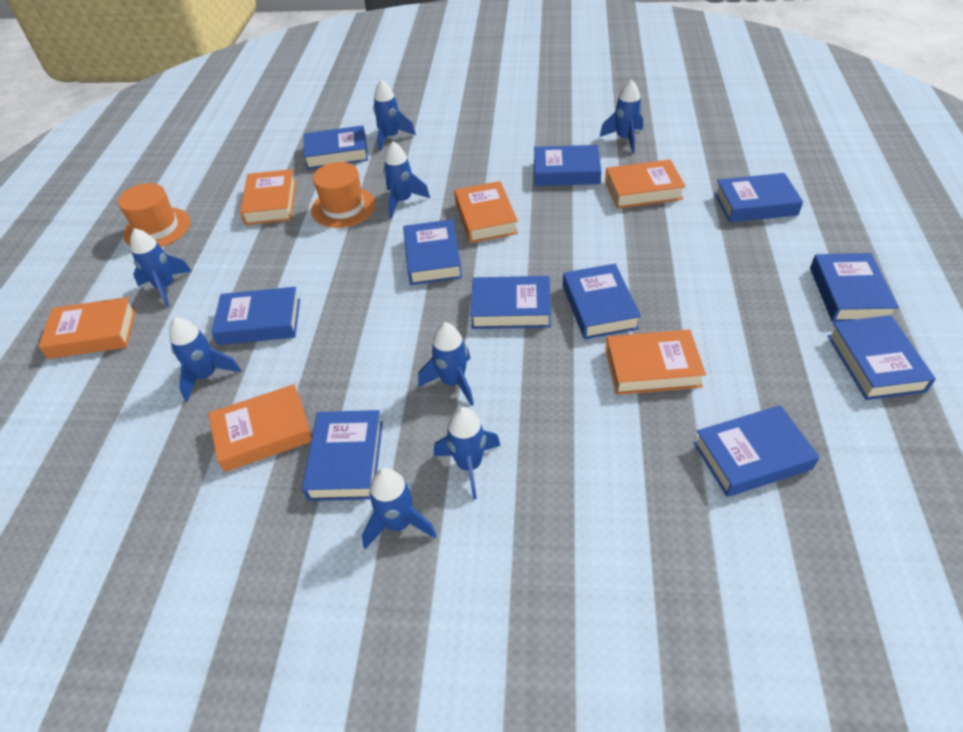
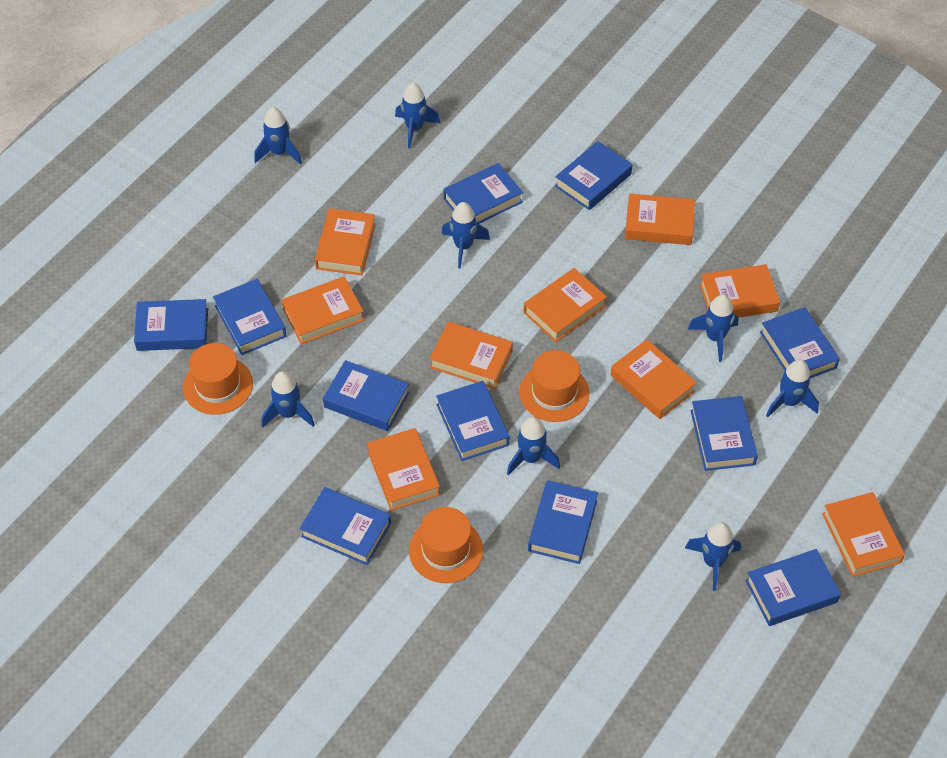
orange book: 6 -> 9
orange hat: 2 -> 3

